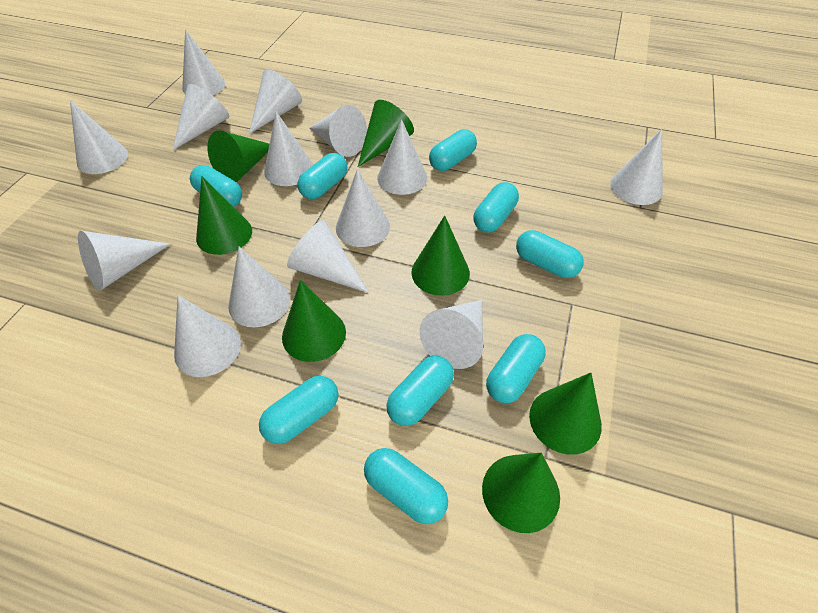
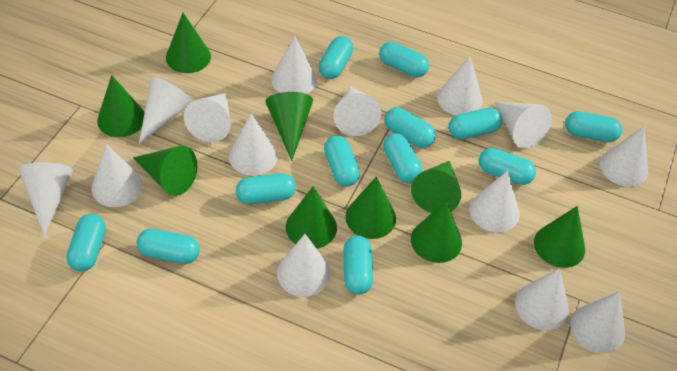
green cone: 7 -> 9
turquoise capsule: 9 -> 12

